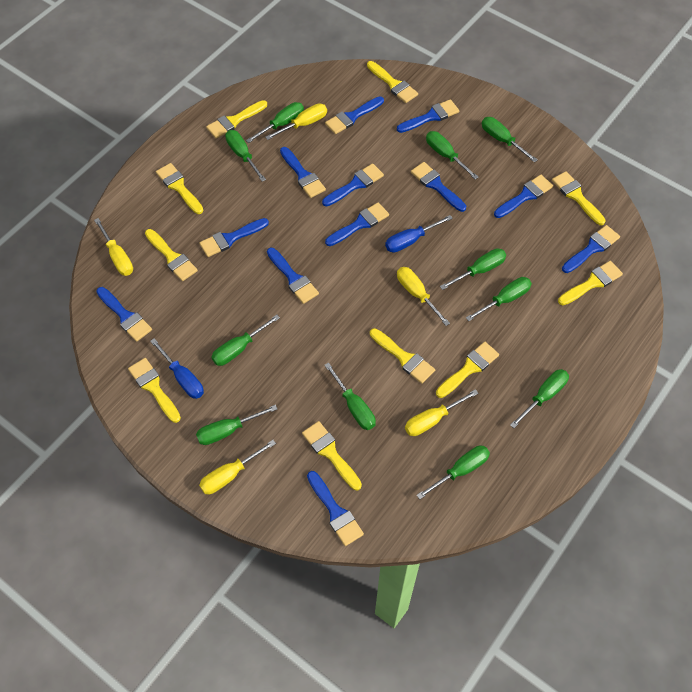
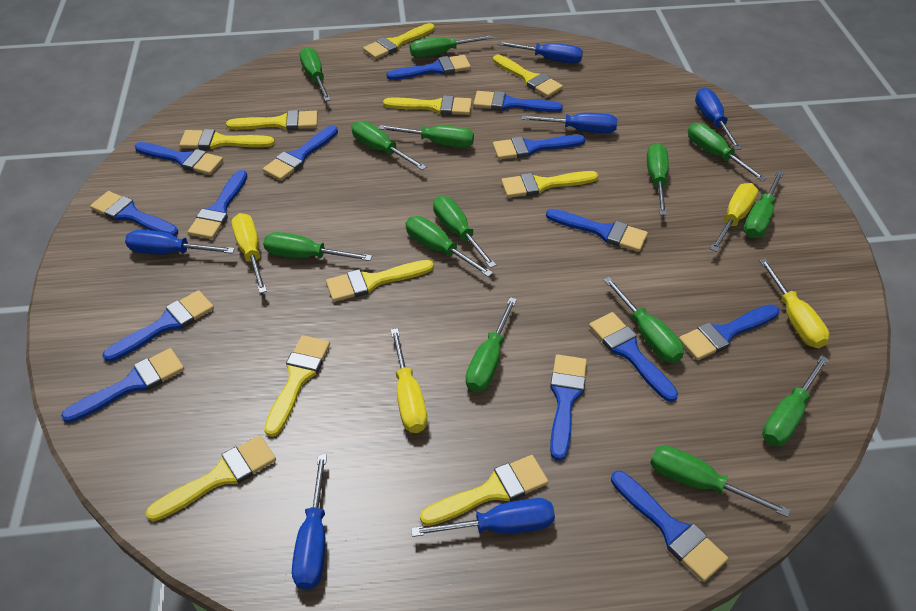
blue brush: 12 -> 14
blue screwdriver: 2 -> 6
green screwdriver: 11 -> 14
yellow screwdriver: 5 -> 4

